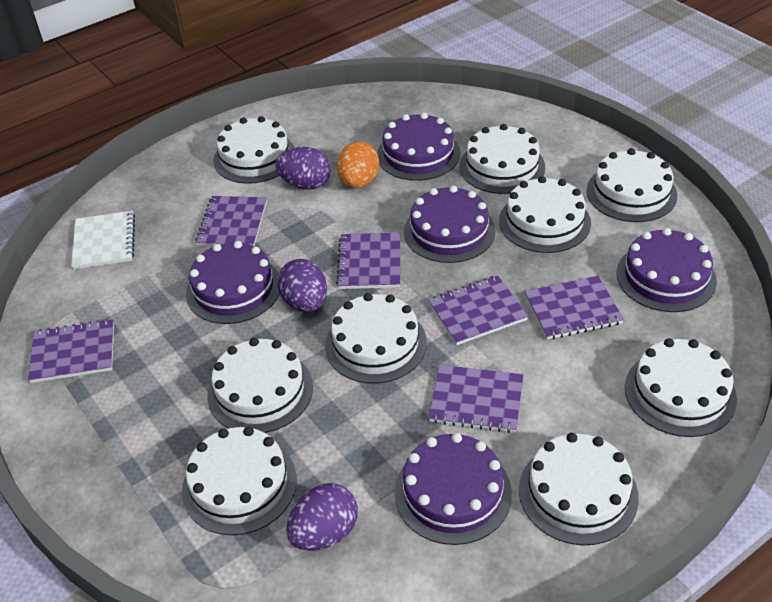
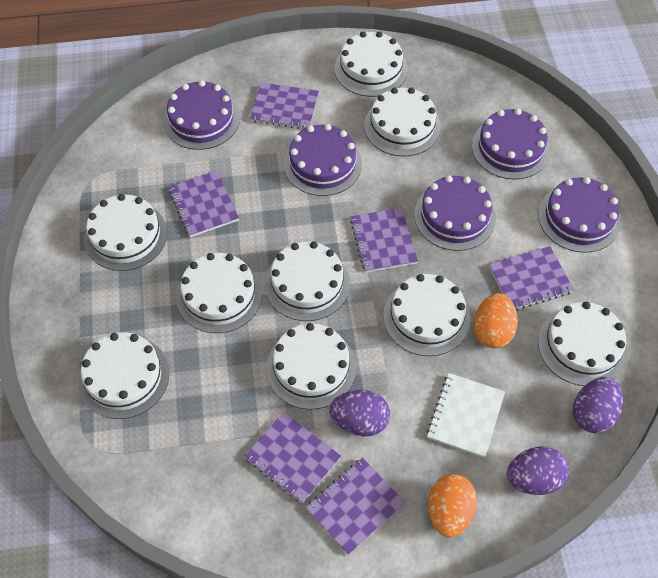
orange egg: 1 -> 2

